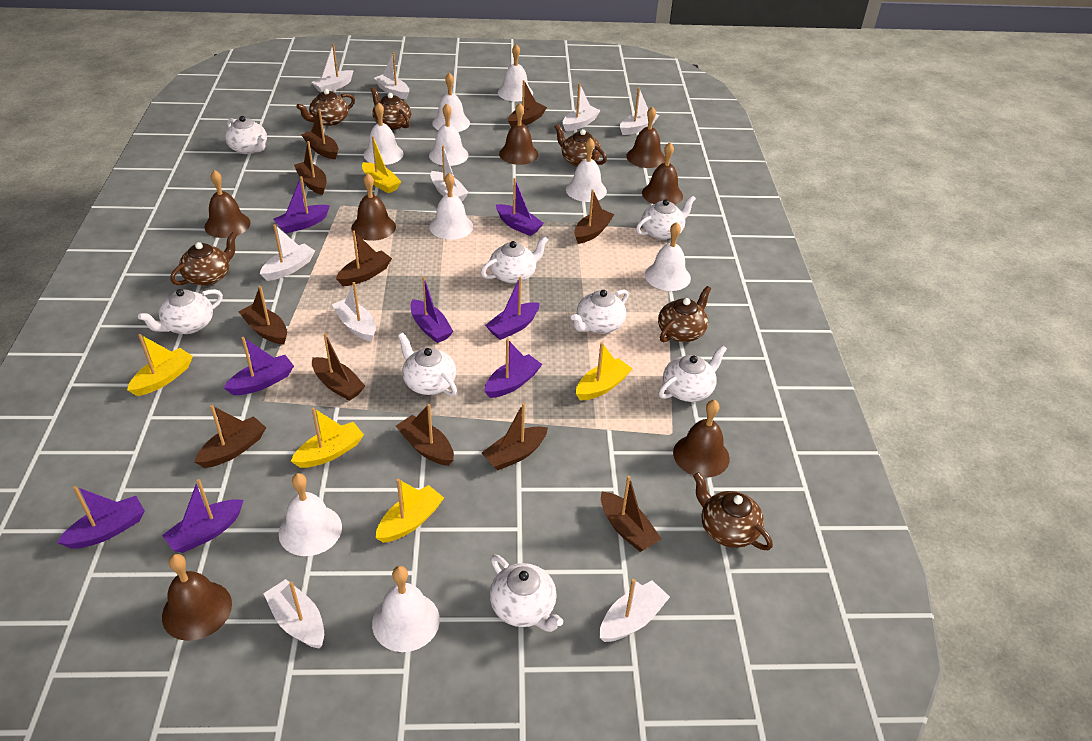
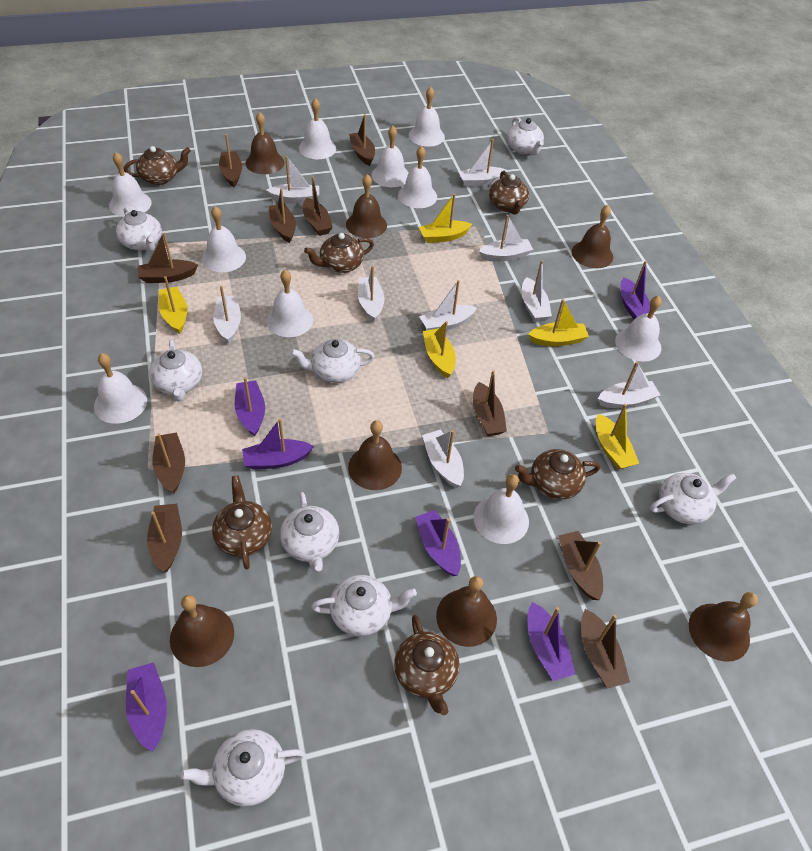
brown boat: 11 -> 10
purple boat: 8 -> 6
white bell: 9 -> 10

